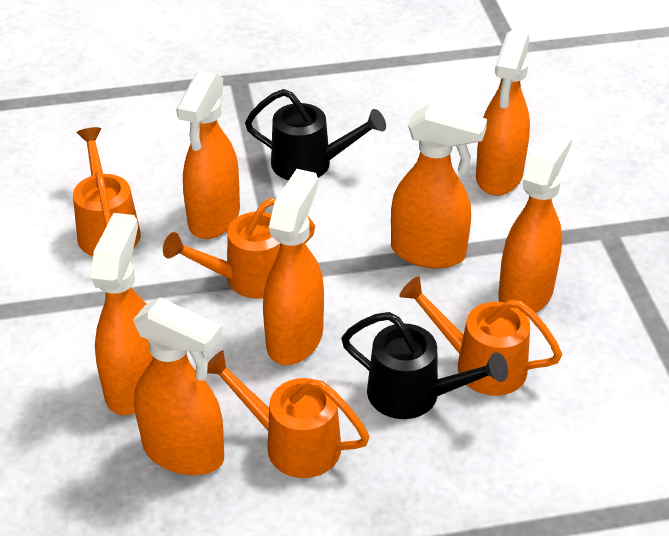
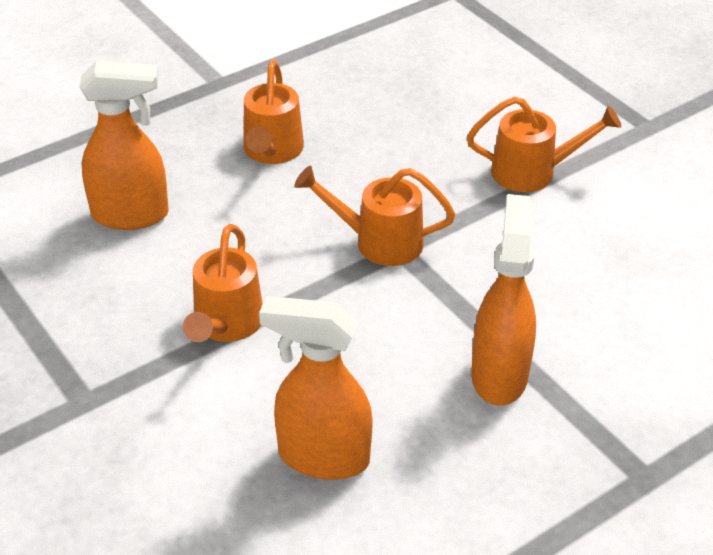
black watering can: 2 -> 0
orange spray bottle: 7 -> 3

